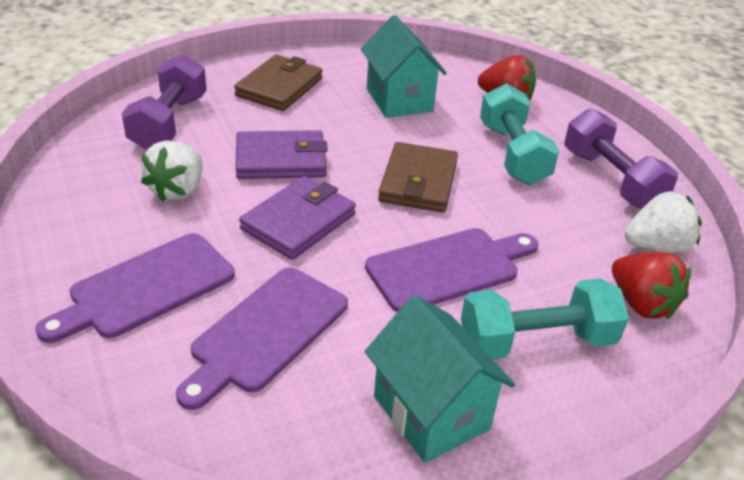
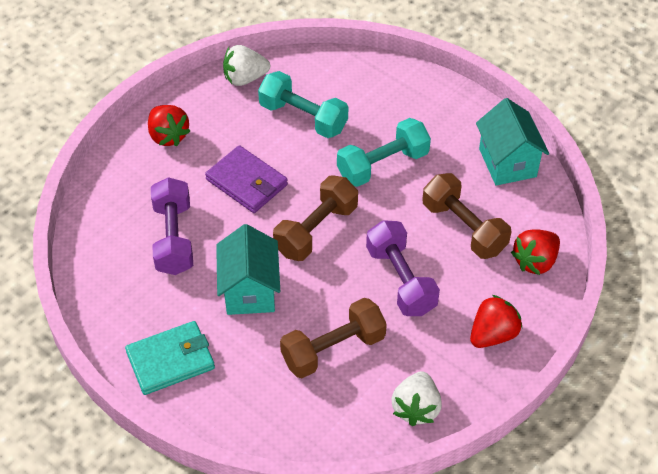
brown dumbbell: 0 -> 3
brown wallet: 2 -> 0
purple cutting board: 3 -> 0
purple wallet: 2 -> 1
red strawberry: 2 -> 3
turquoise wallet: 0 -> 1

